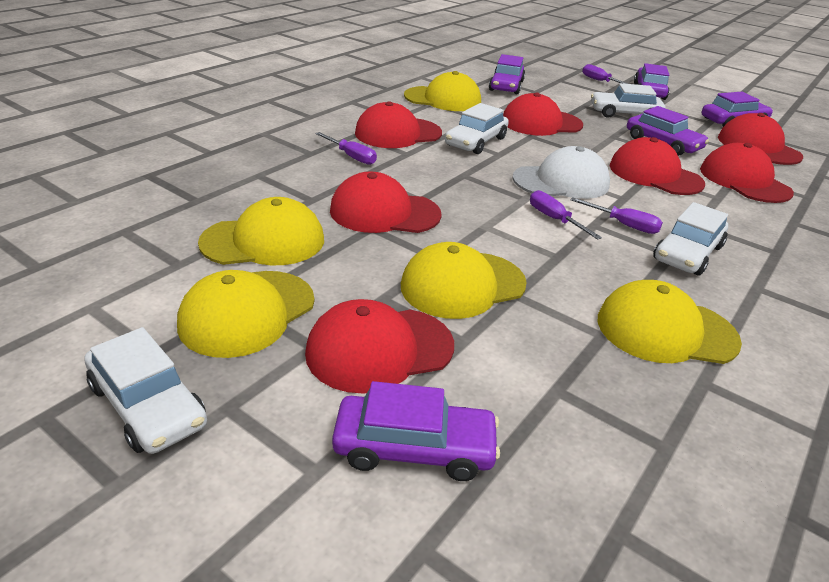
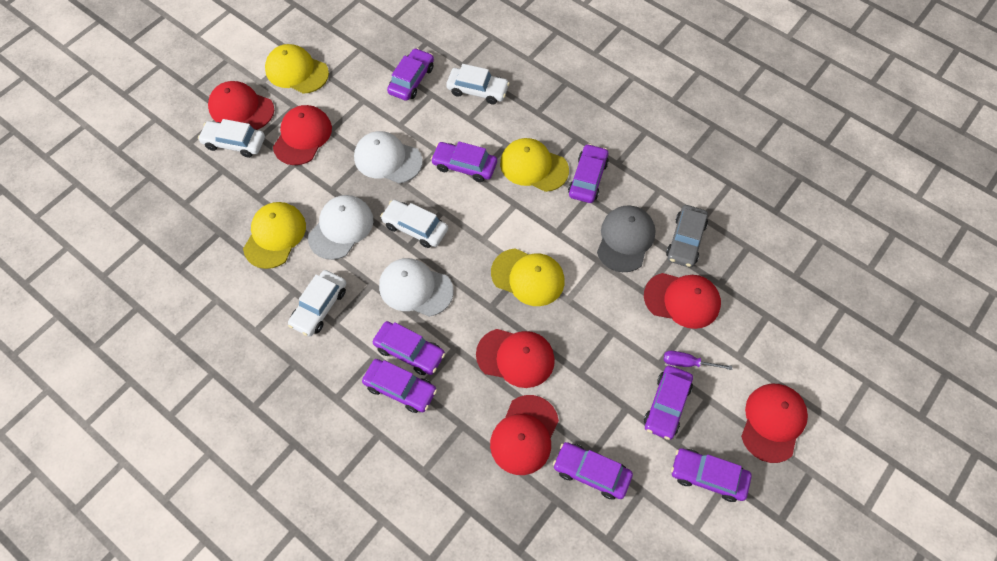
grey cap: 0 -> 1
grey car: 0 -> 1
purple car: 5 -> 8
purple screwdriver: 4 -> 1
red cap: 7 -> 6
white cap: 1 -> 3
yellow cap: 5 -> 4

